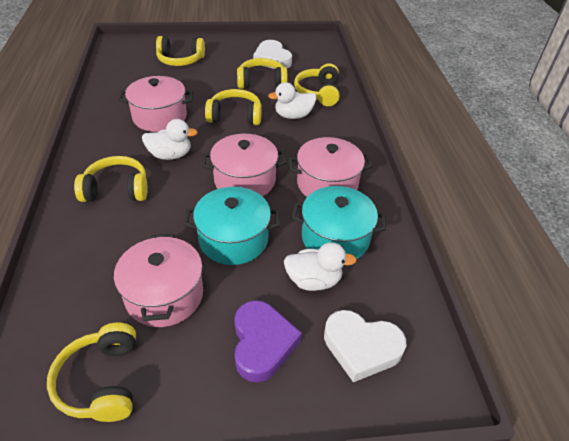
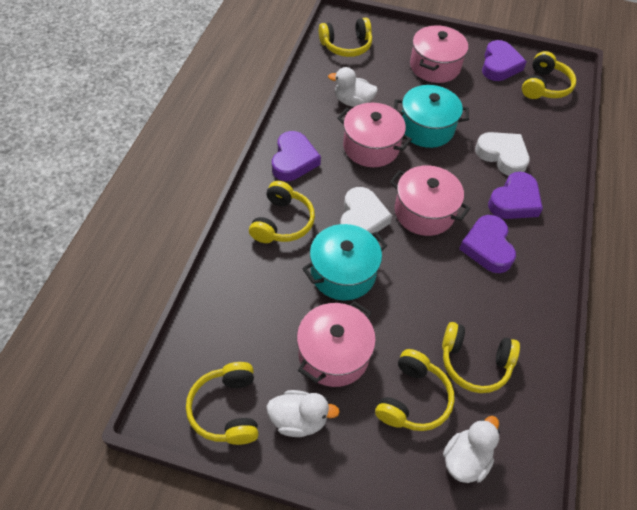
purple heart: 1 -> 4

